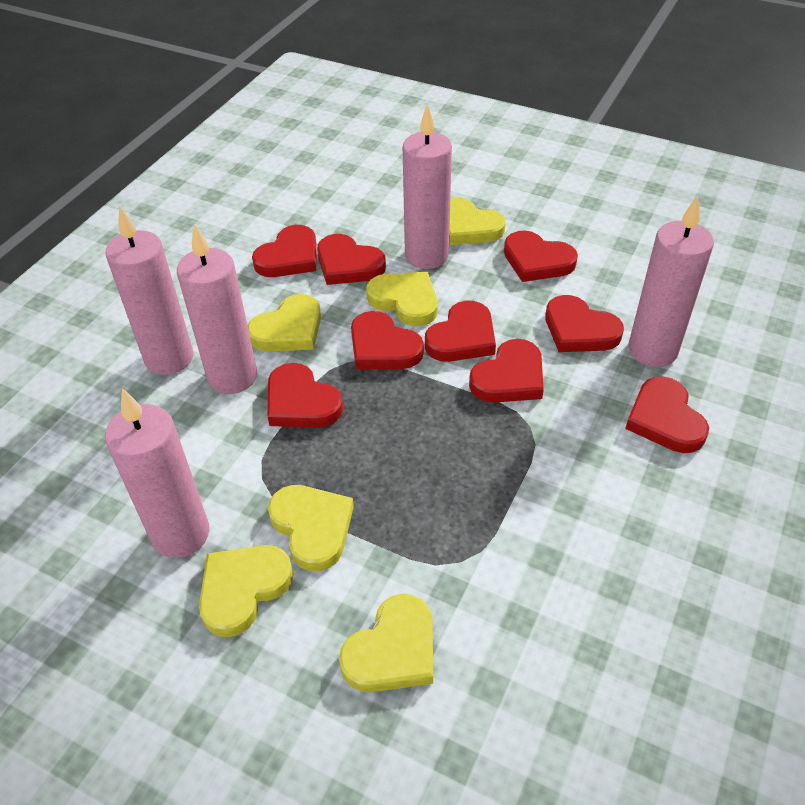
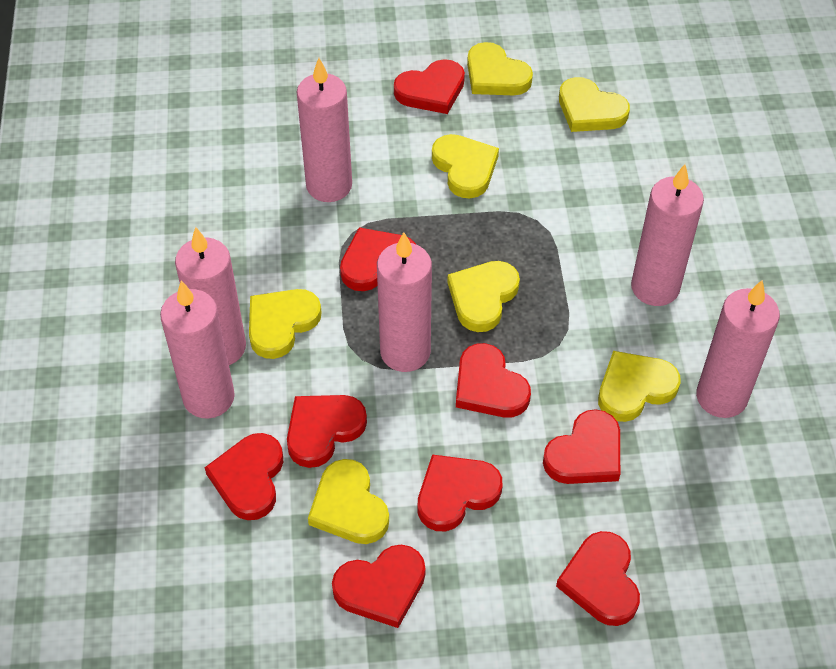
pink candle: 5 -> 6
yellow heart: 6 -> 7

